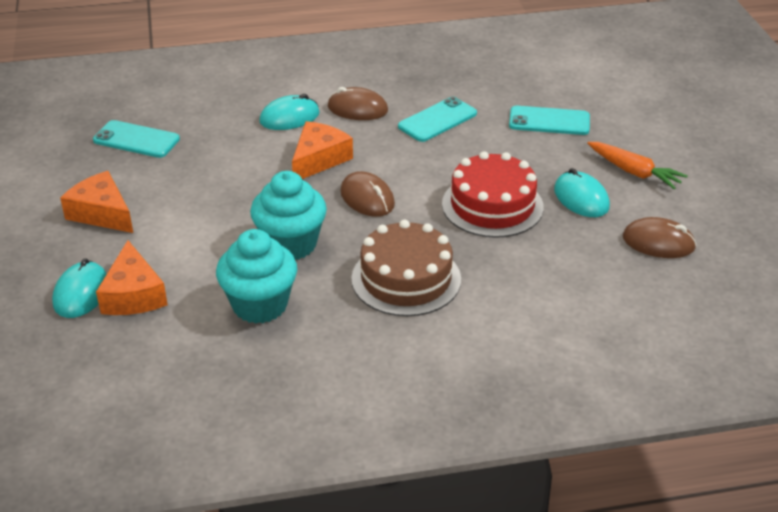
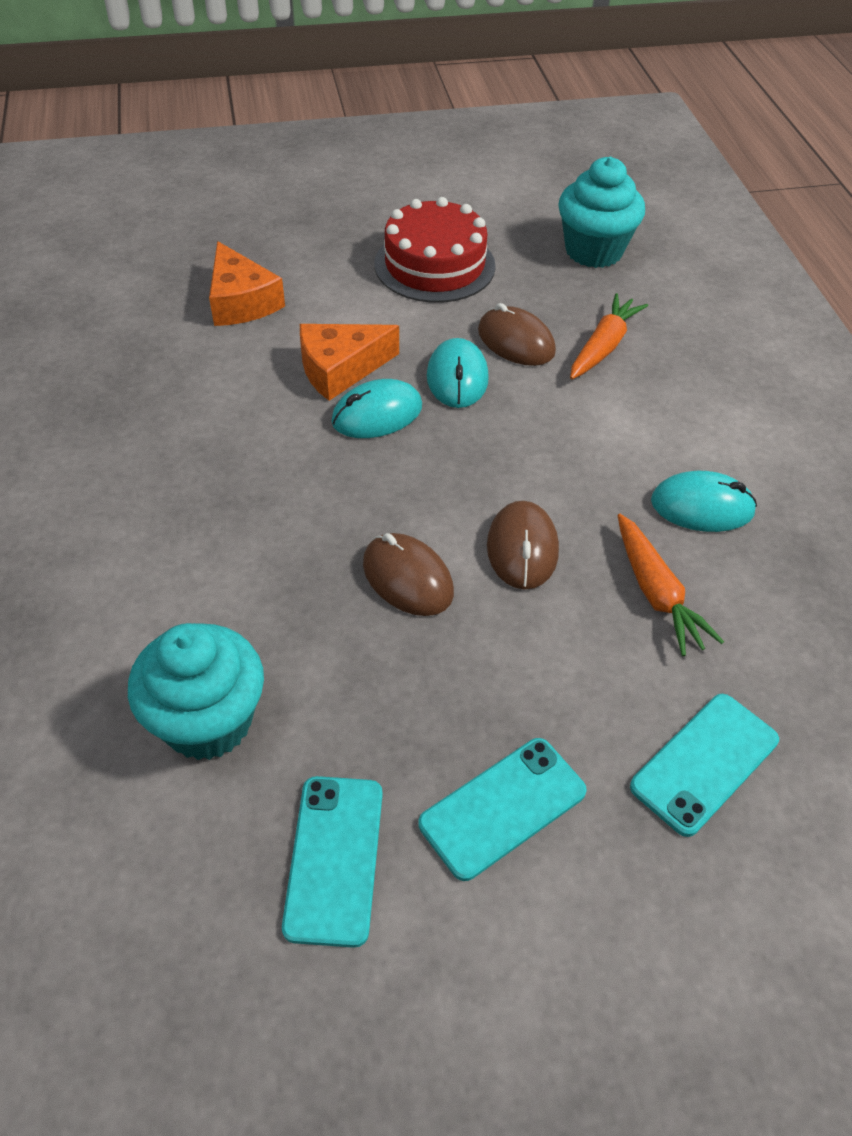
brown cake: 1 -> 0
orange carrot: 1 -> 2
orange cheese: 3 -> 2

